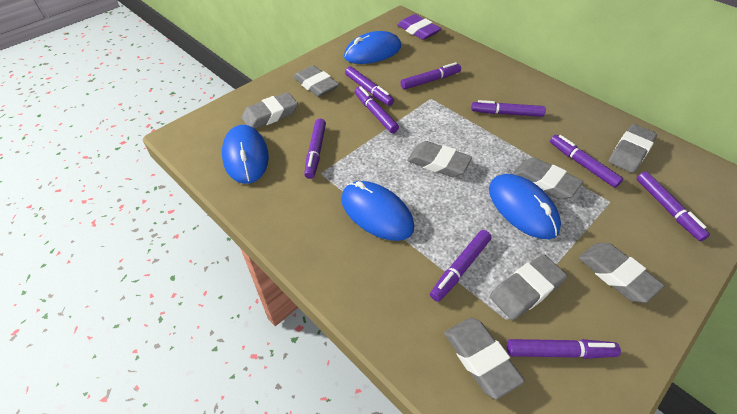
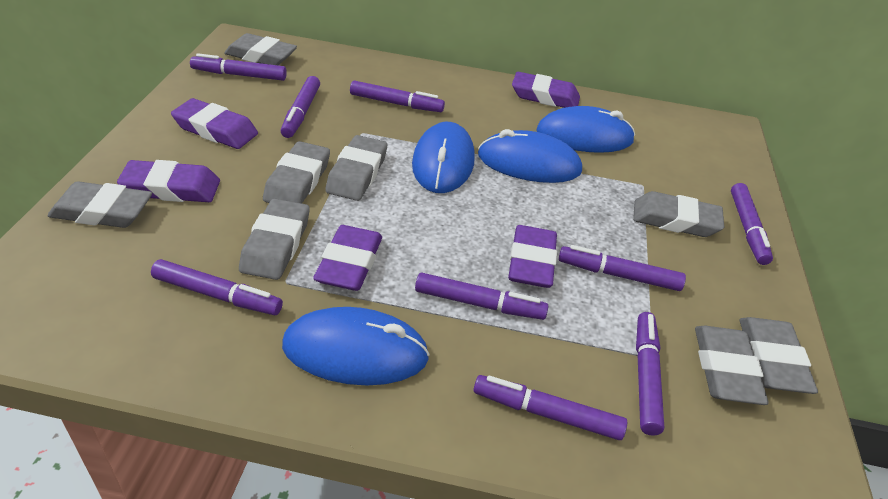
purple eraser: 1 -> 5

